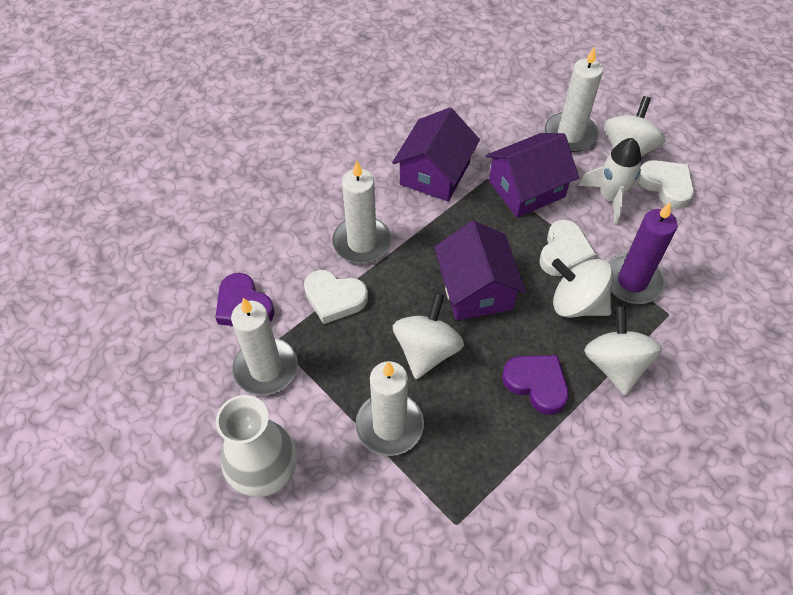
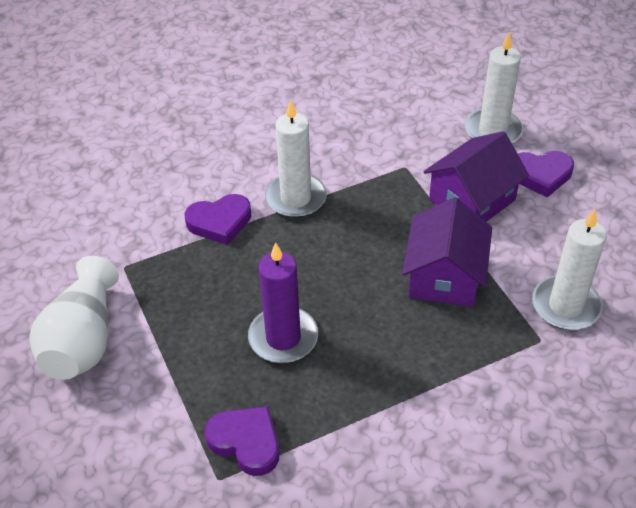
purple heart: 2 -> 3
purple house: 3 -> 2
white candle: 4 -> 3
white heart: 3 -> 0
white rocket: 1 -> 0
white spinning top: 4 -> 0

